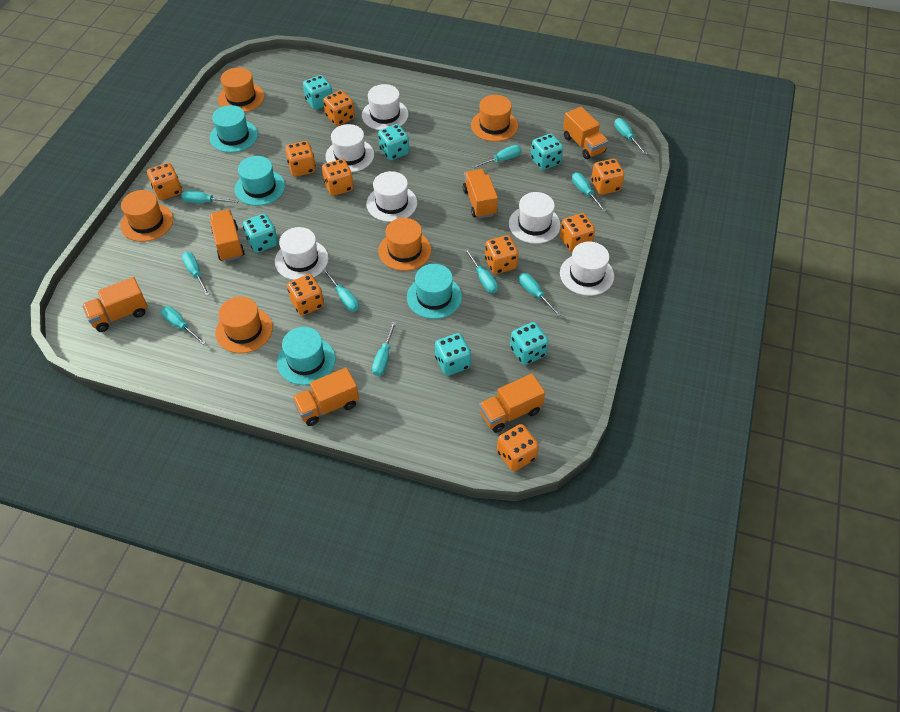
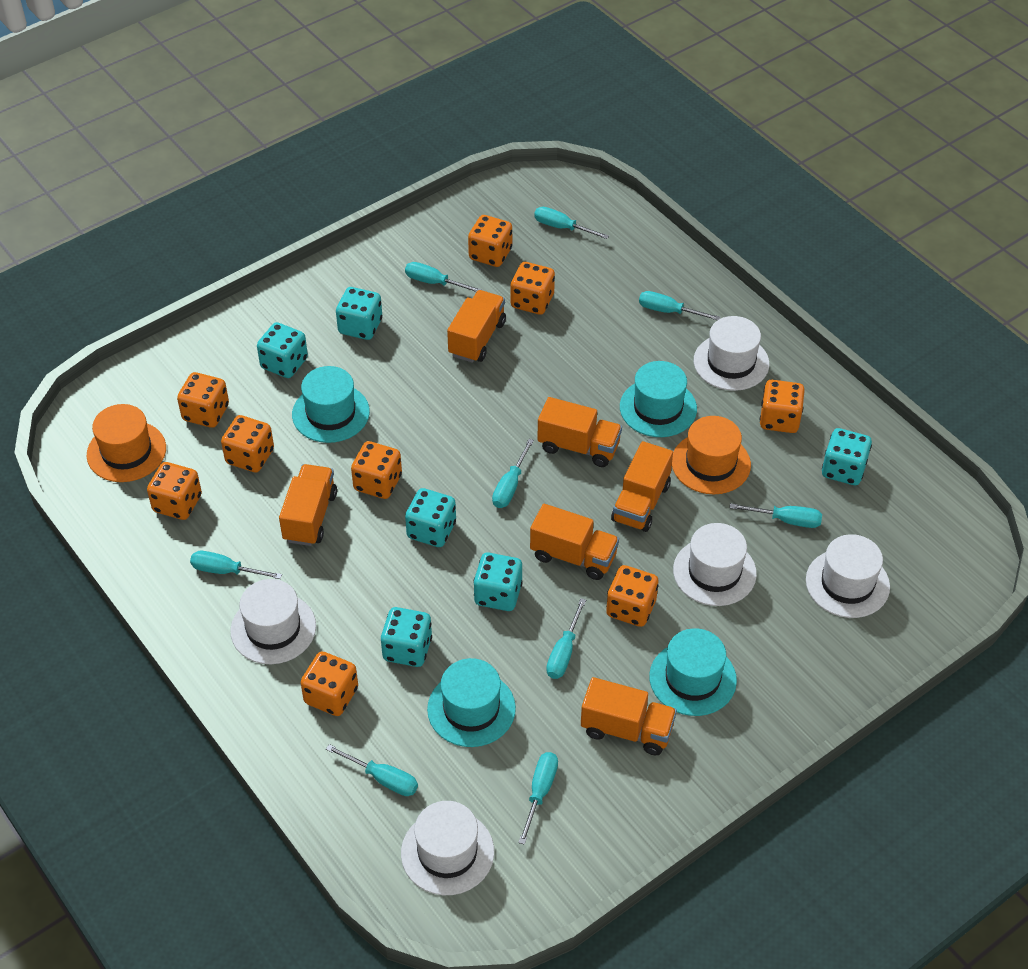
orange hat: 5 -> 2
turquoise screwdriver: 10 -> 9
white hat: 6 -> 5

